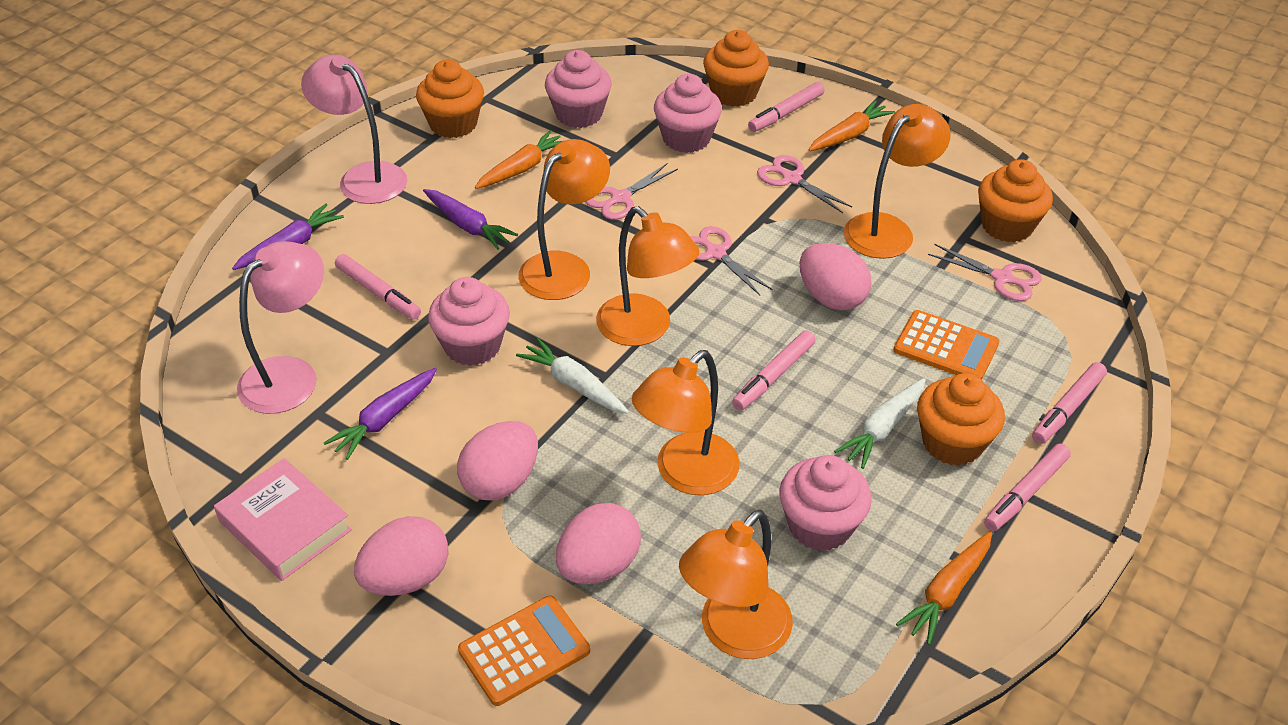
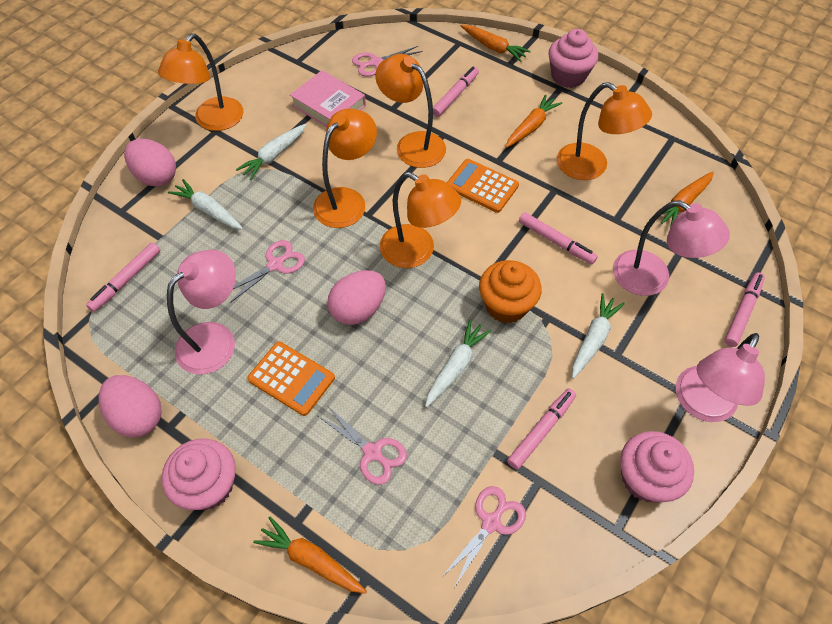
orange carrot: 3 -> 4
orange cupcake: 4 -> 1
pink cupcake: 4 -> 3
pink egg: 4 -> 3
pink lamp: 2 -> 3
purple carrot: 3 -> 0
white carrot: 2 -> 4

